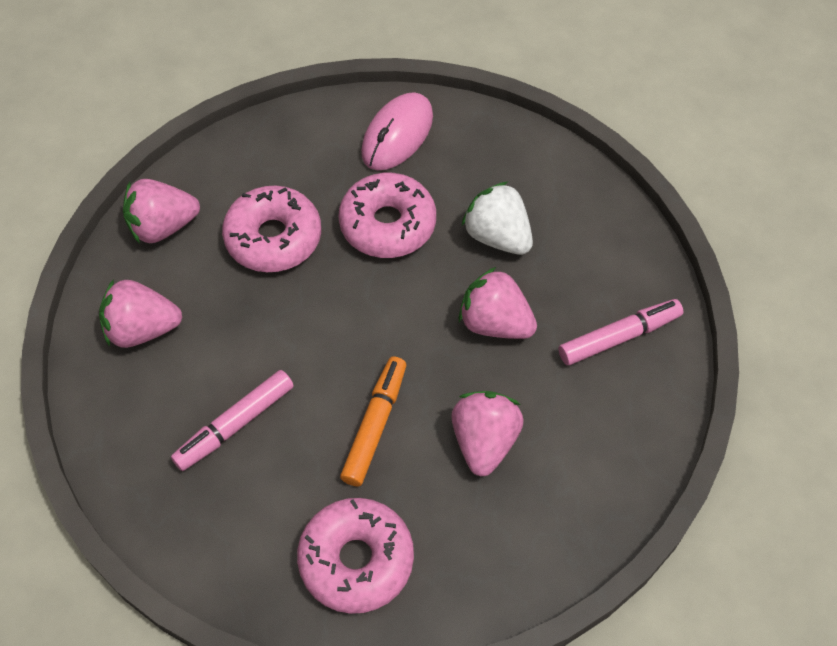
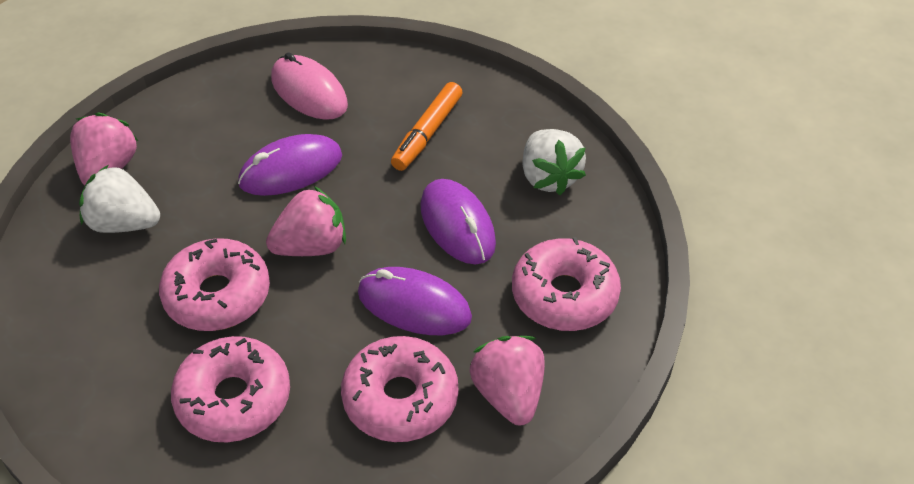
pink donut: 3 -> 4
pink marker: 2 -> 0
pink strawberry: 4 -> 3
purple mouse: 0 -> 3
white strawberry: 1 -> 2

